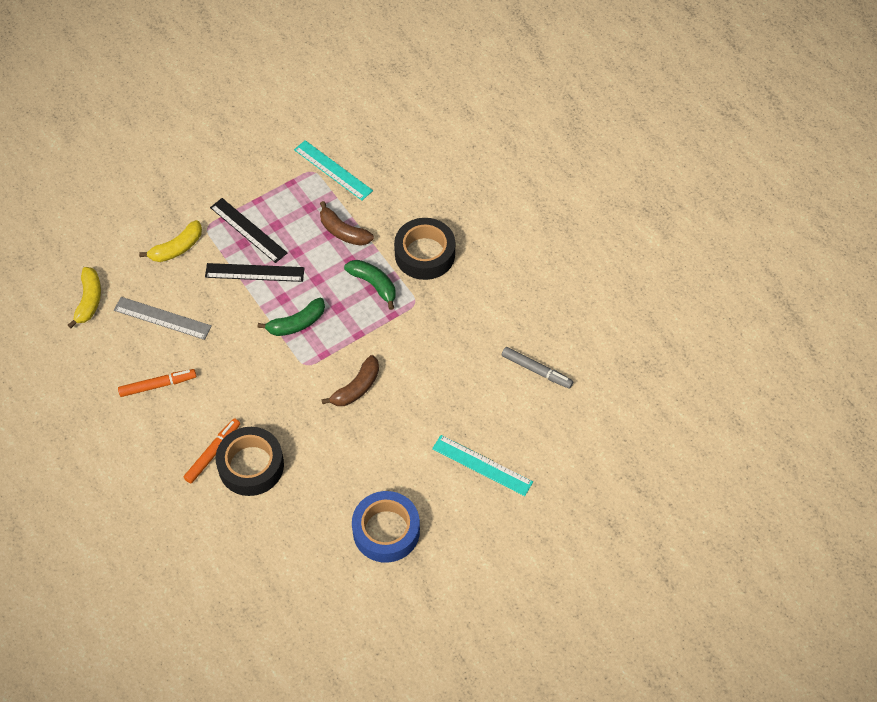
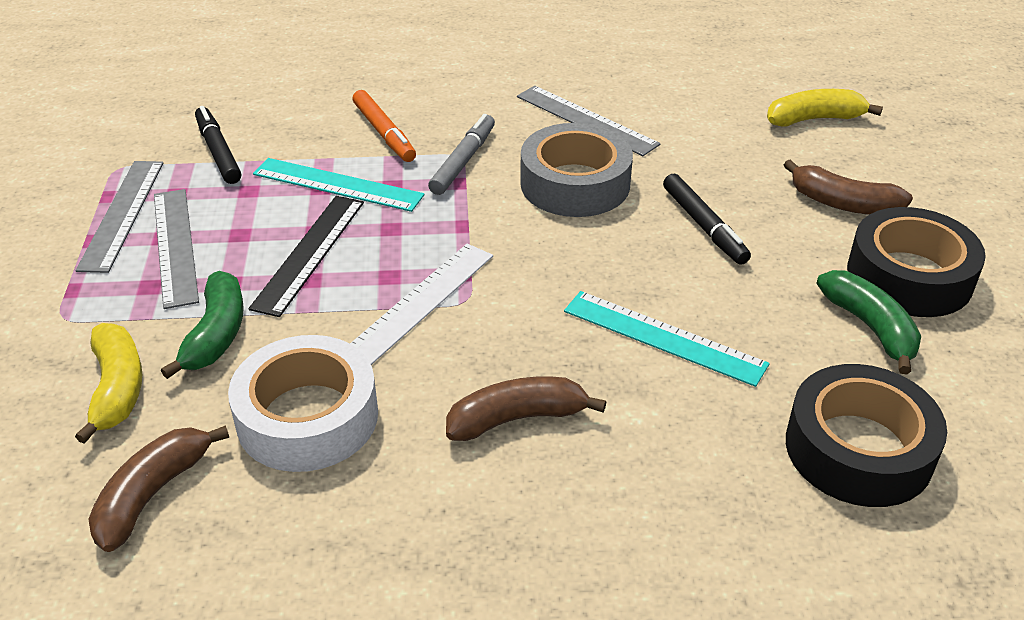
black marker: 0 -> 2
black ruler: 2 -> 1
blue tape: 1 -> 0
brown banana: 2 -> 3
grey ruler: 1 -> 3
grey tape: 0 -> 1
orange marker: 2 -> 1
white ruler: 0 -> 1
white tape: 0 -> 1

